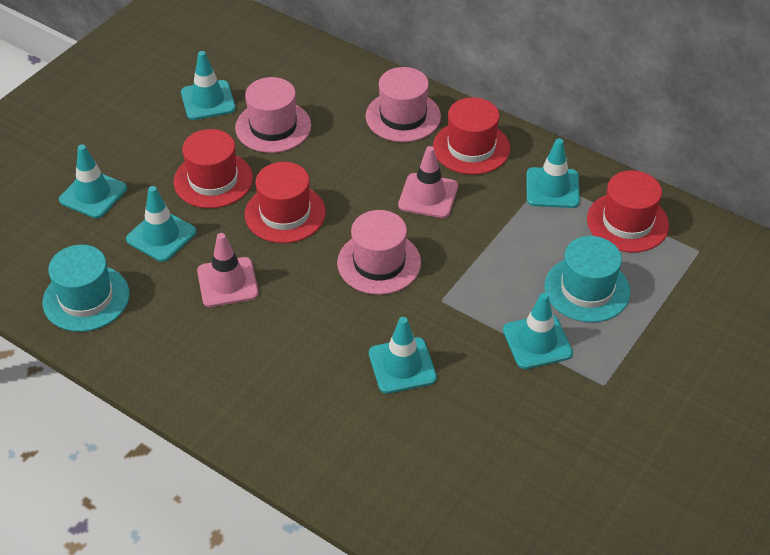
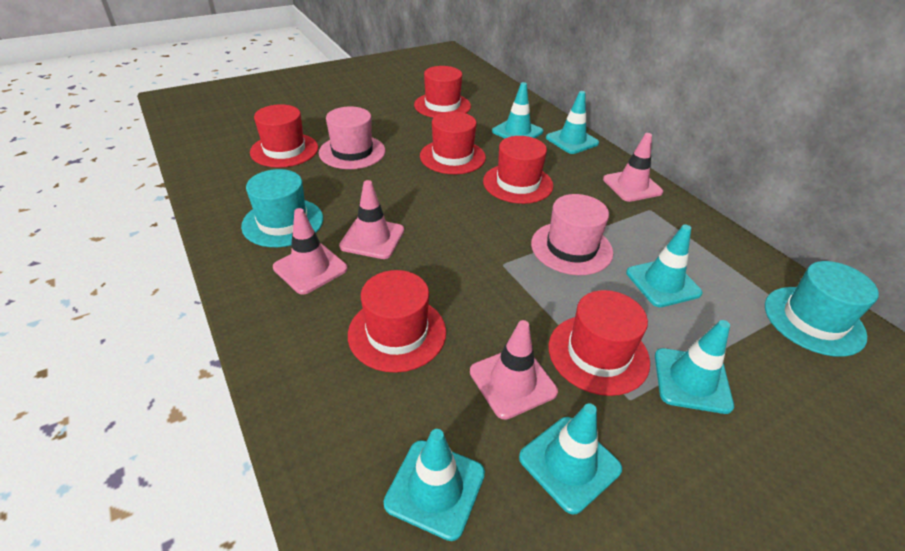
pink hat: 3 -> 2
pink traffic cone: 2 -> 4
red hat: 4 -> 6

